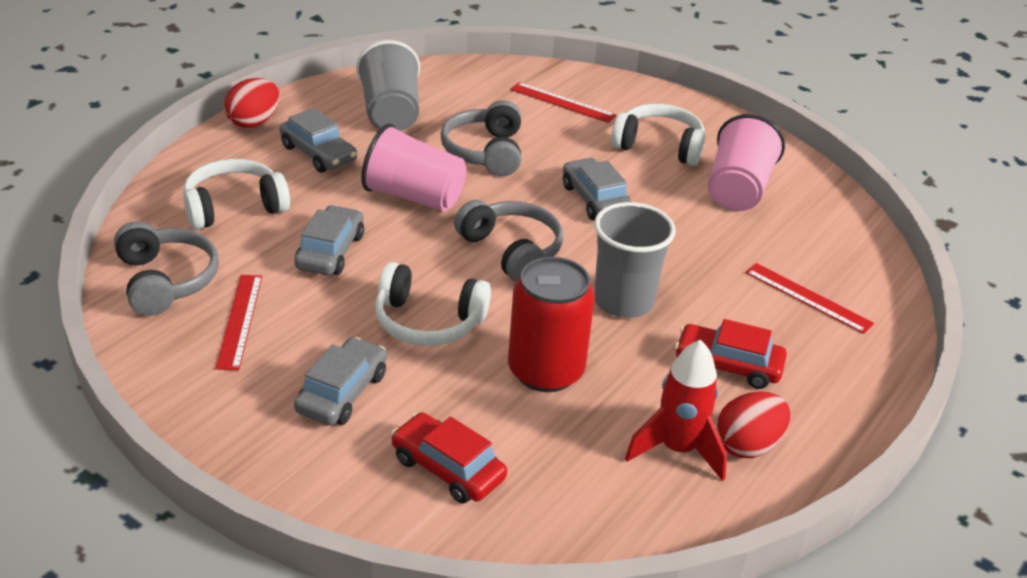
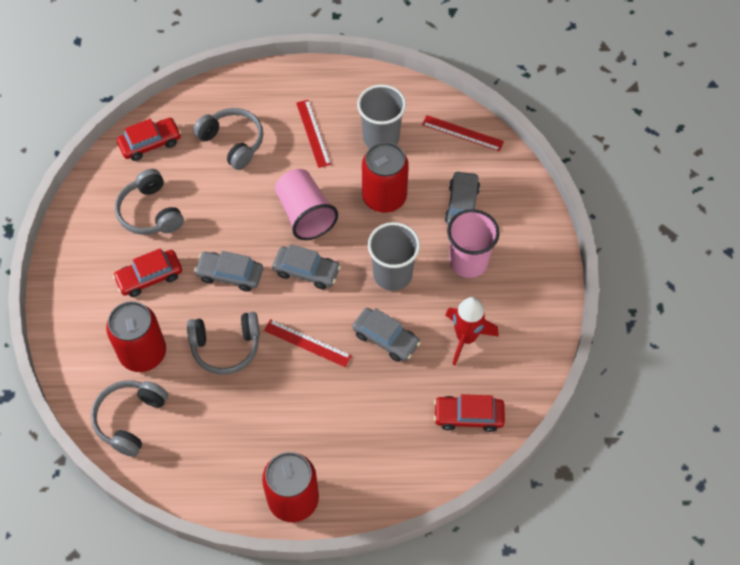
grey headphones: 3 -> 4
red can: 1 -> 3
red car: 2 -> 3
red egg: 2 -> 0
white headphones: 3 -> 0

